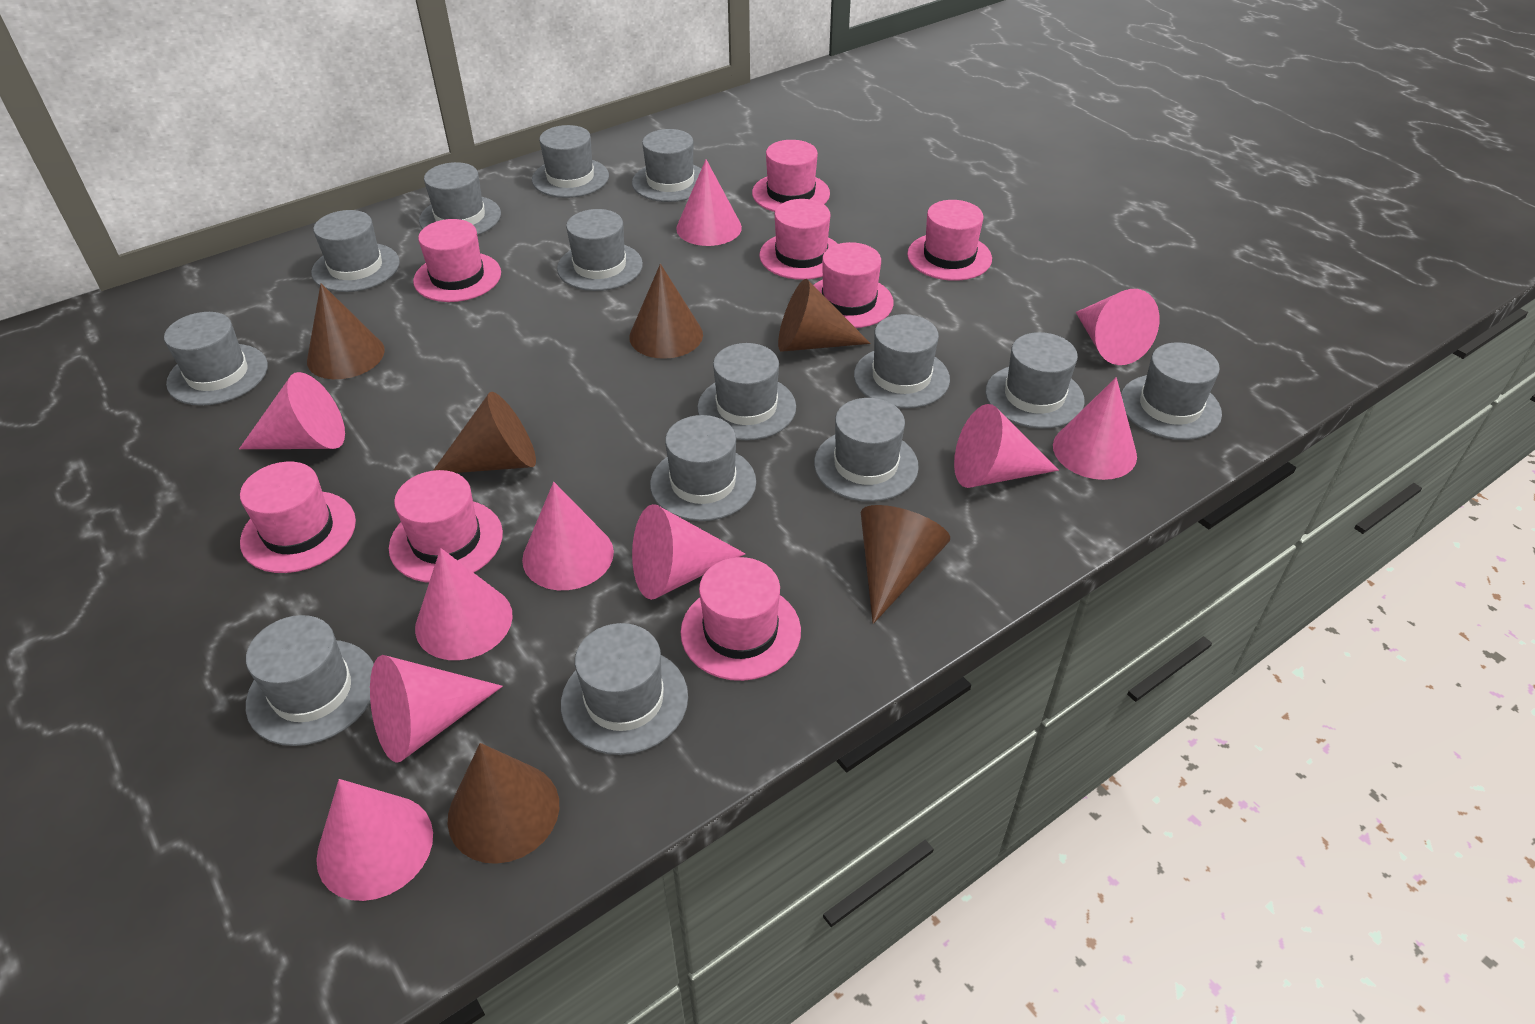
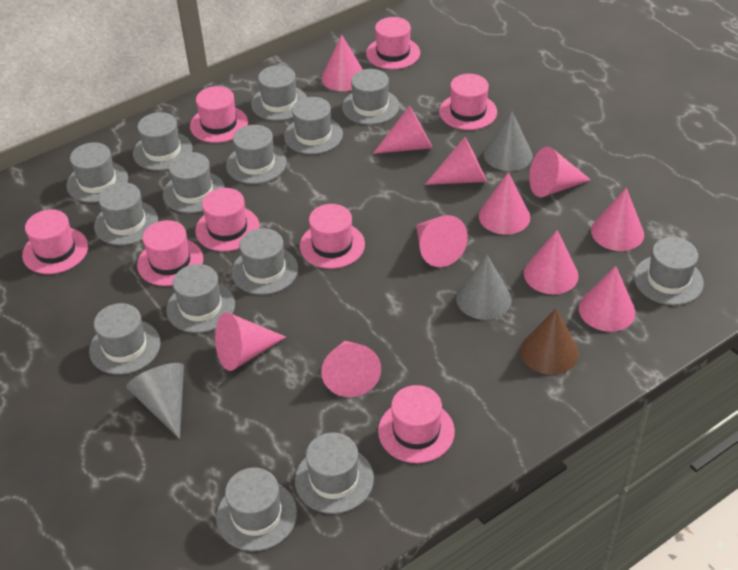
brown cone: 6 -> 1
grey cone: 0 -> 3
pink cone: 10 -> 11

